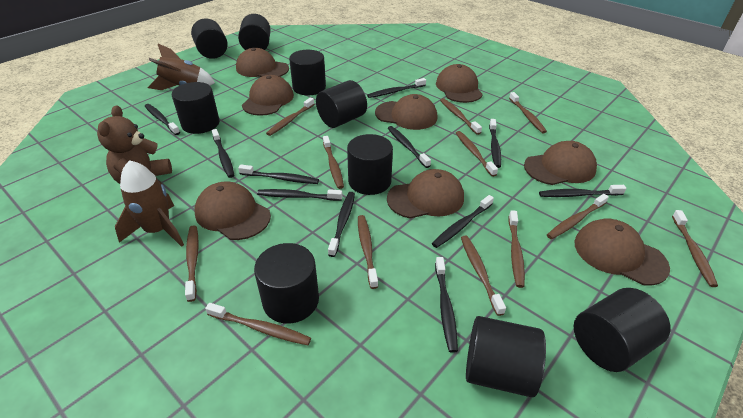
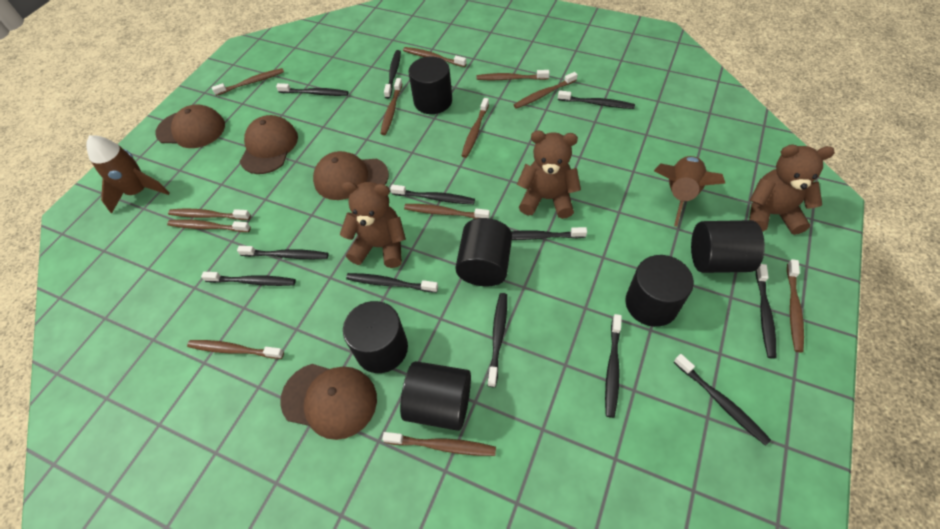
black cylinder: 9 -> 6
black toothbrush: 11 -> 12
brown cap: 8 -> 4
brown teddy bear: 1 -> 3

